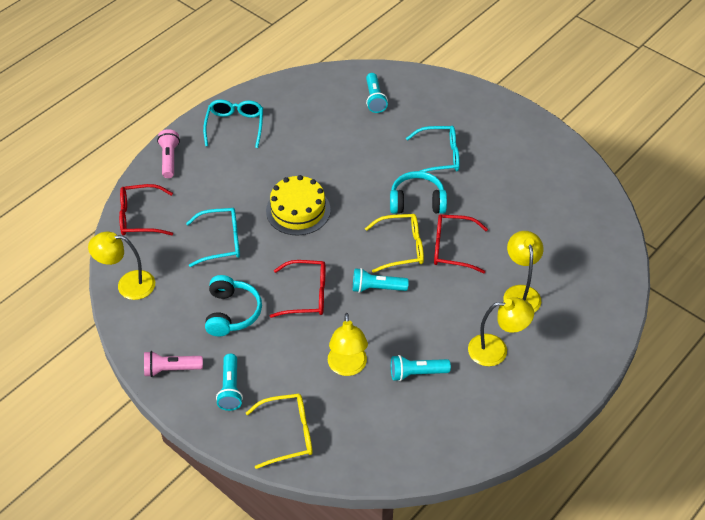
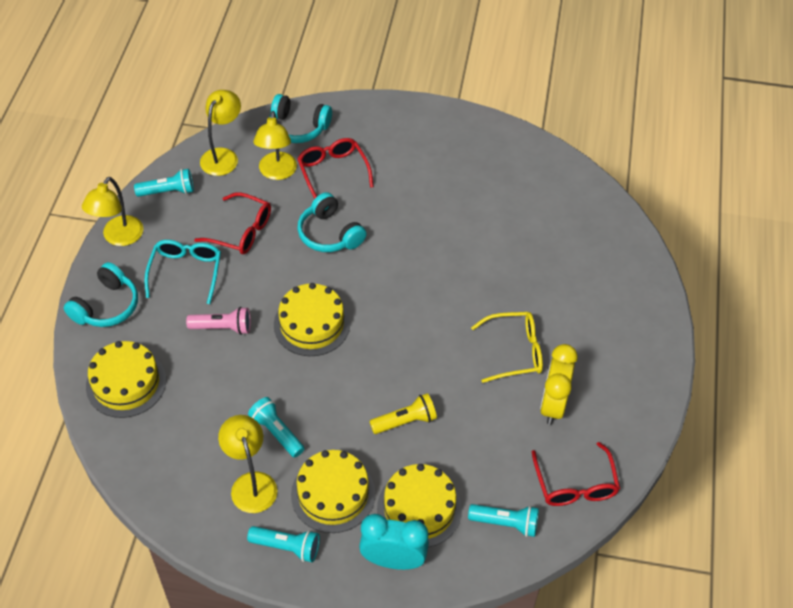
pink flashlight: 2 -> 1
turquoise clock: 0 -> 1
turquoise glasses: 3 -> 1
turquoise headphones: 2 -> 3
yellow cake: 1 -> 4
yellow clock: 0 -> 1
yellow flashlight: 0 -> 1
yellow glasses: 2 -> 1

